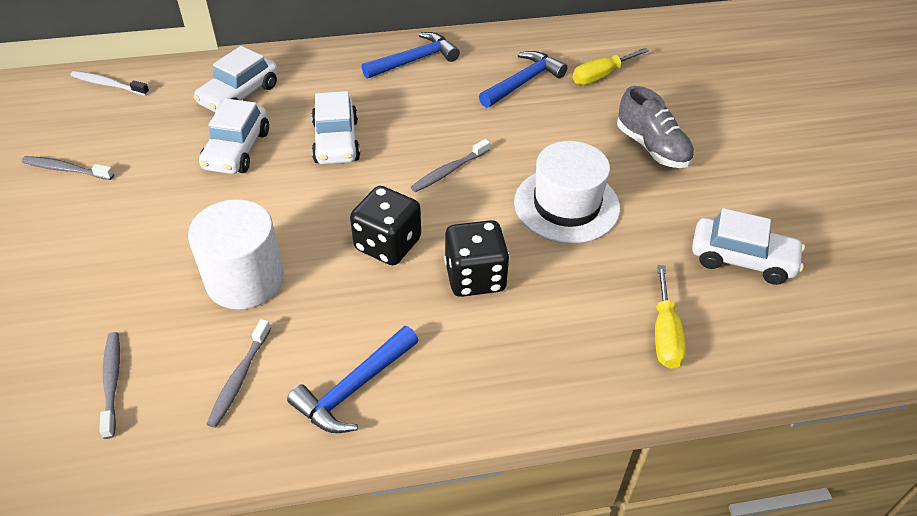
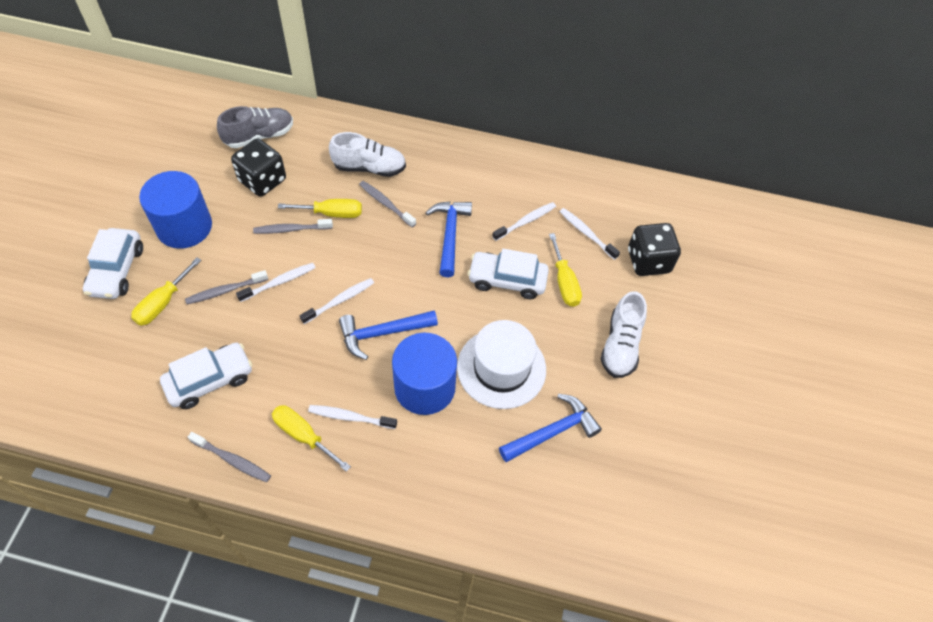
blue cylinder: 0 -> 2
white car: 4 -> 3
white cylinder: 1 -> 0
white shoe: 0 -> 2
white toothbrush: 1 -> 5
yellow screwdriver: 2 -> 4

